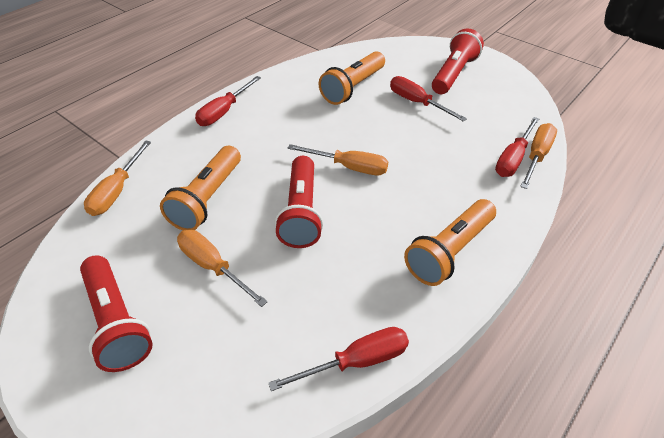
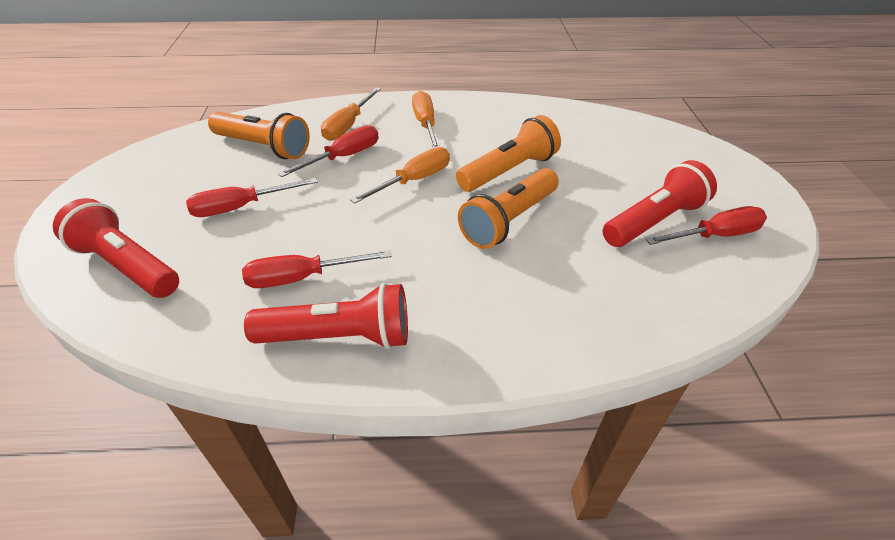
orange screwdriver: 4 -> 3

